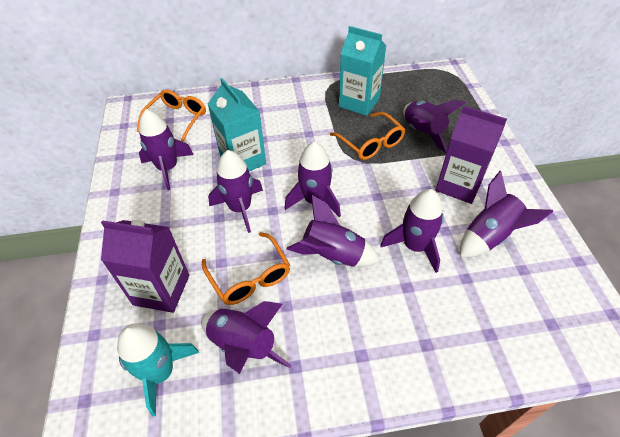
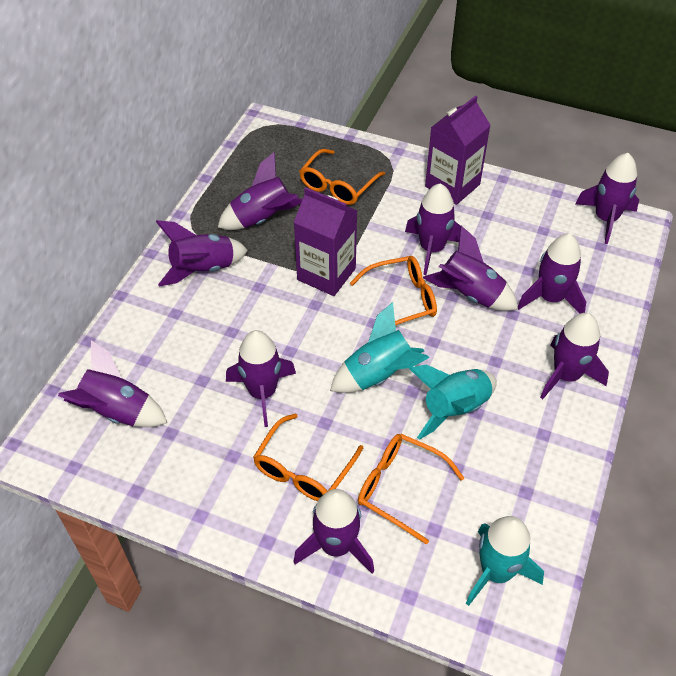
orange glasses: 3 -> 4
purple rocket: 8 -> 10
turquoise carton: 2 -> 0
turquoise rocket: 1 -> 3

